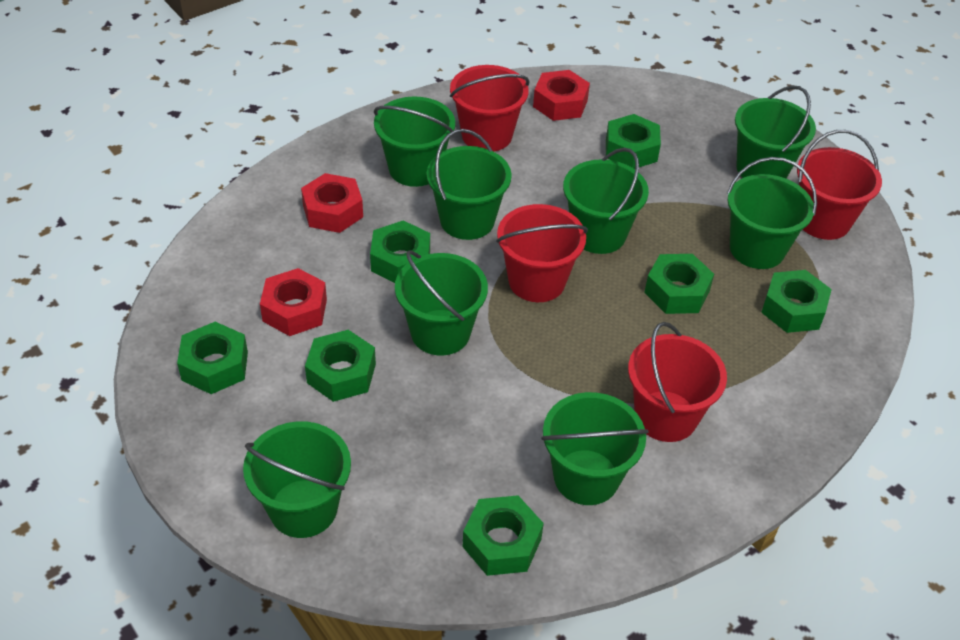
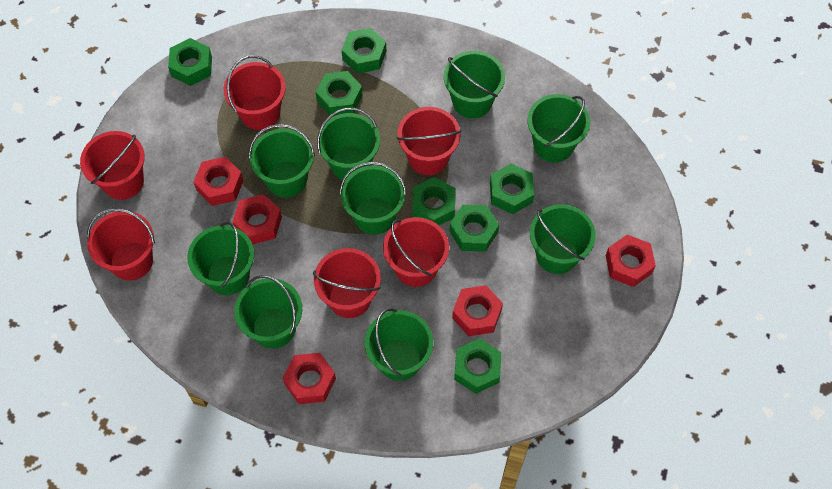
green bucket: 8 -> 9
red bucket: 4 -> 6
red nut: 3 -> 5

